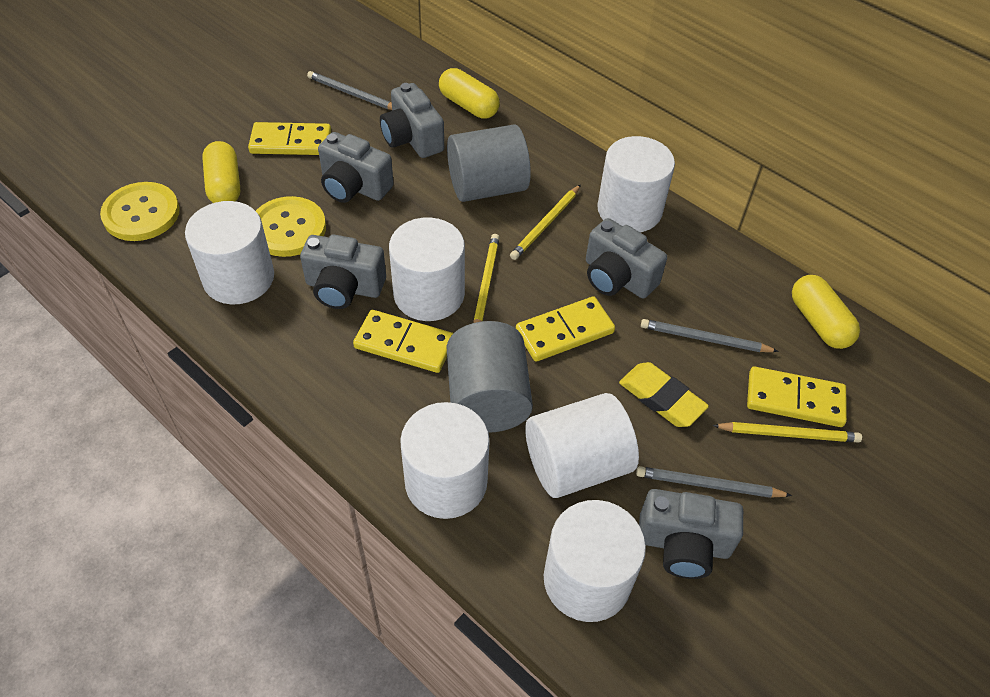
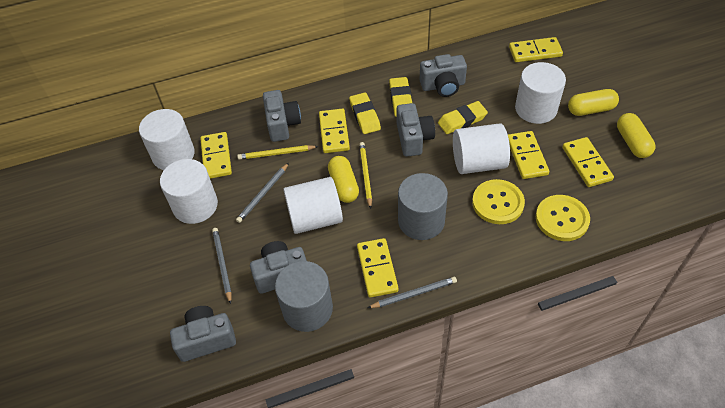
white cylinder: 6 -> 5
yellow domino: 4 -> 6
yellow eraser: 1 -> 3
yellow pencil: 3 -> 2

